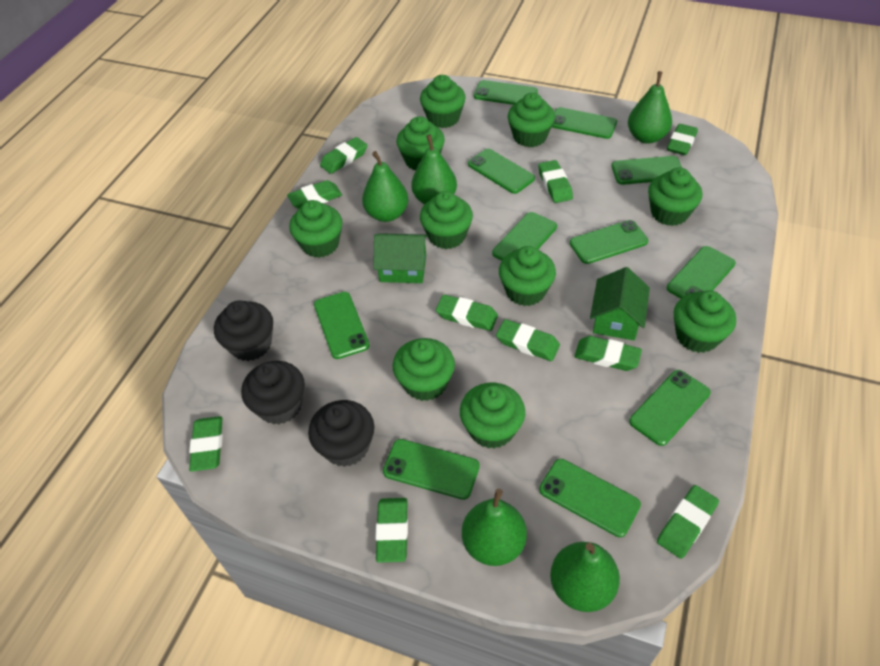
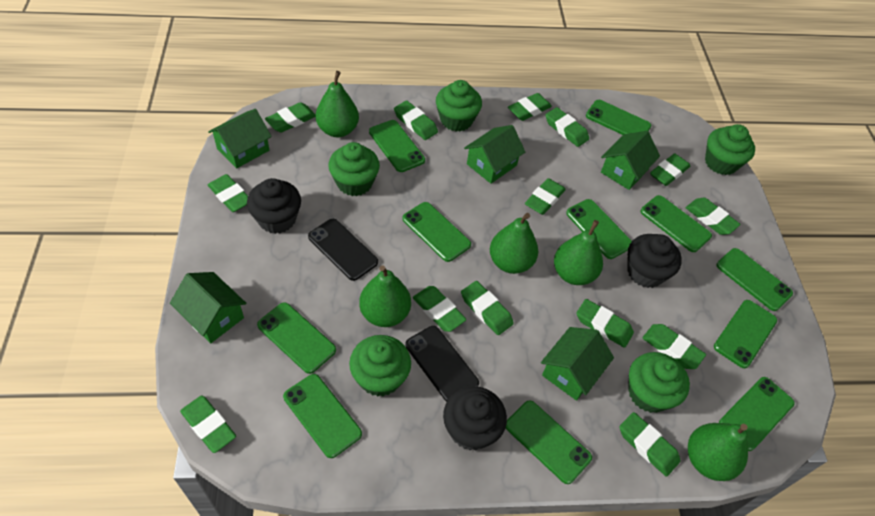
black phone: 0 -> 2
green cupcake: 10 -> 5
green eraser: 10 -> 14
green house: 2 -> 5

